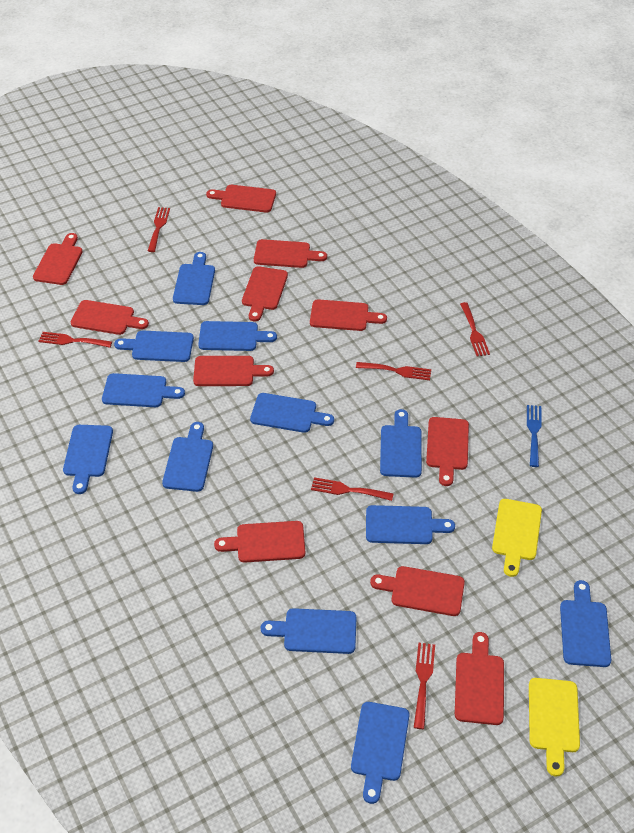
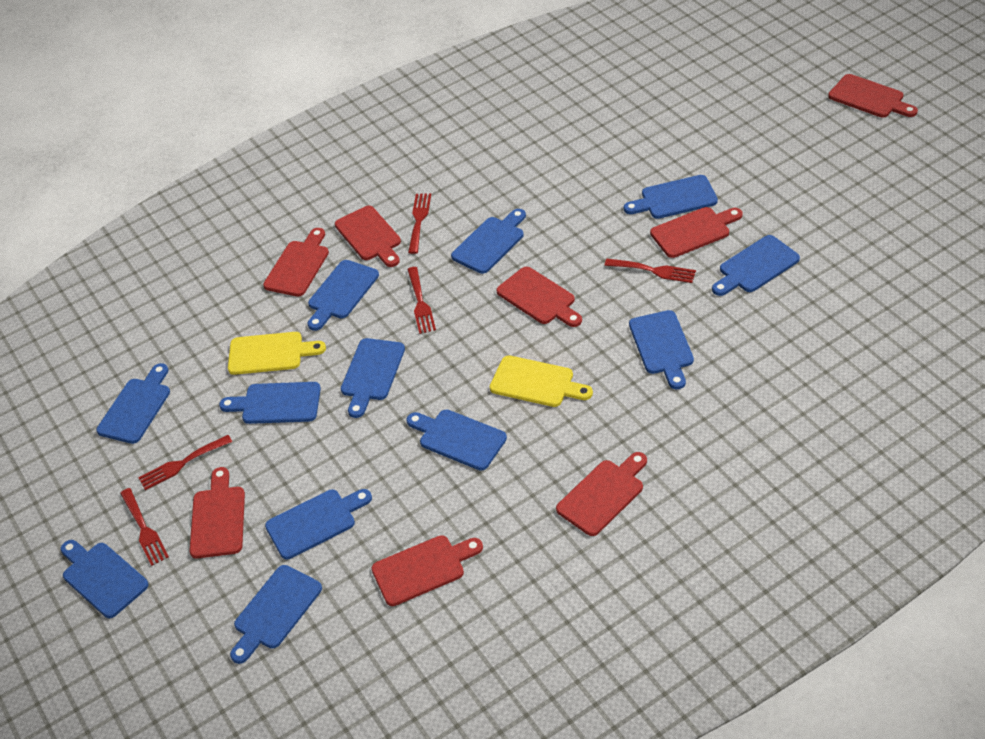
blue fork: 1 -> 0
red cutting board: 11 -> 8
red fork: 6 -> 5

